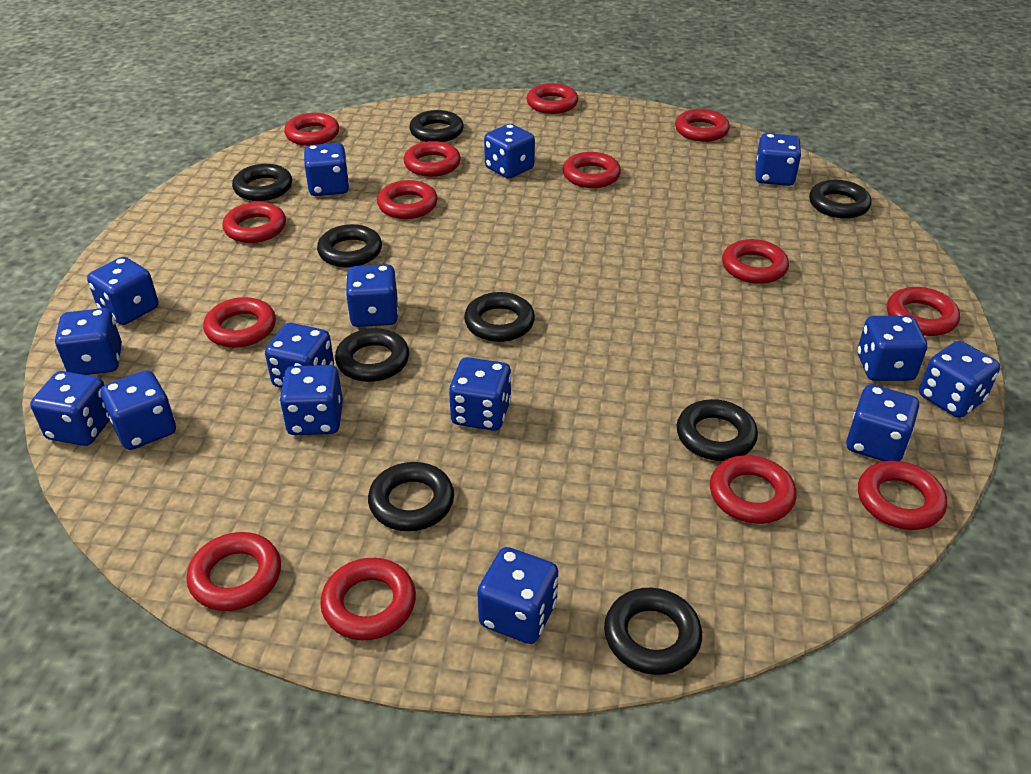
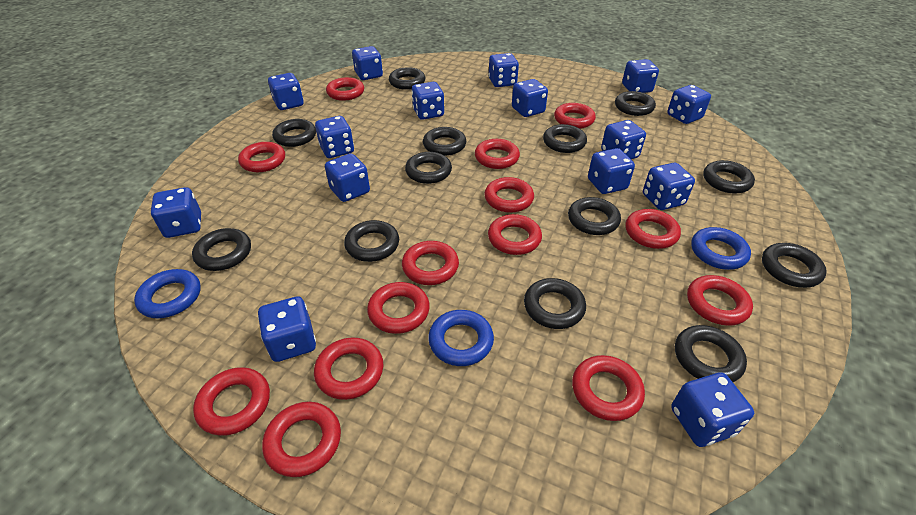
black ring: 9 -> 13
blue ring: 0 -> 3

